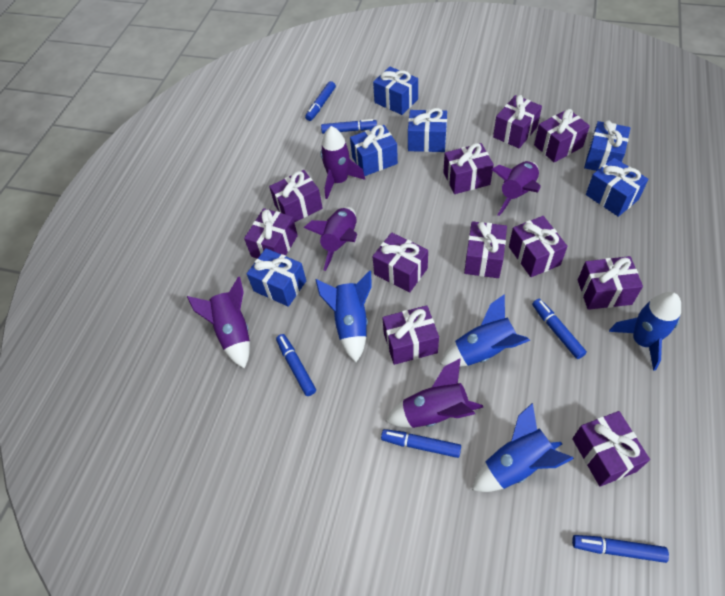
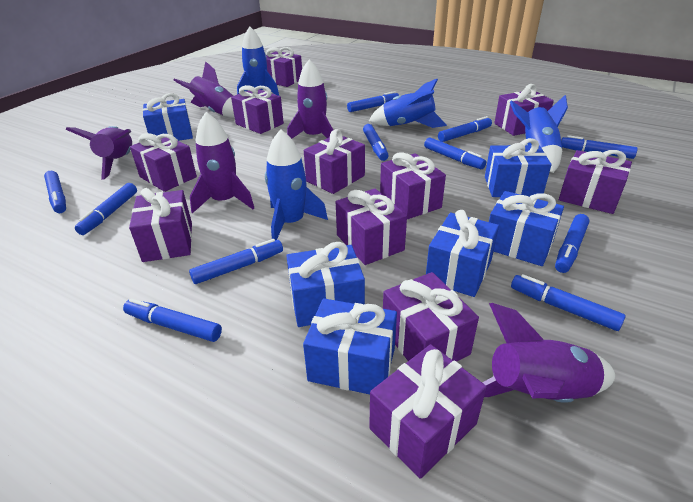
blue marker: 6 -> 11

